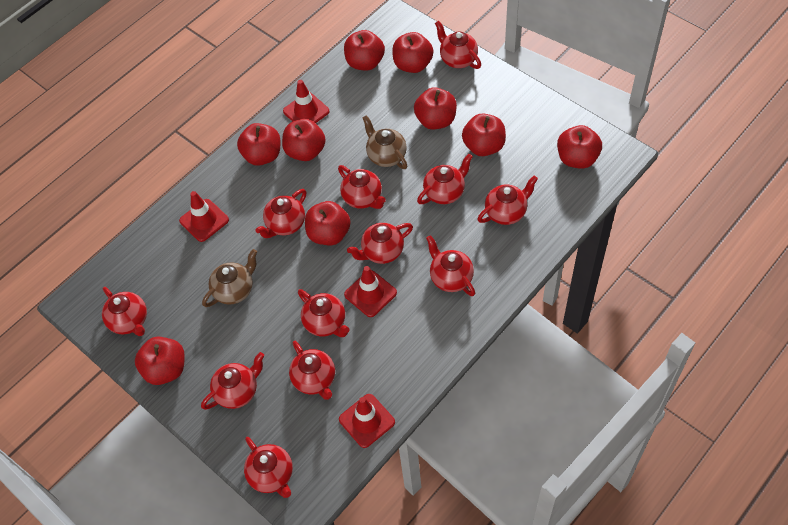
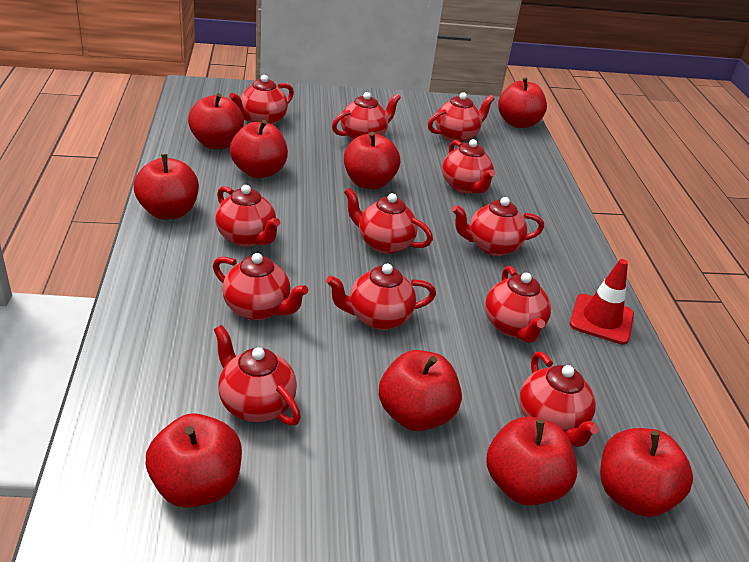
brown teapot: 2 -> 0
red traffic cone: 4 -> 1

